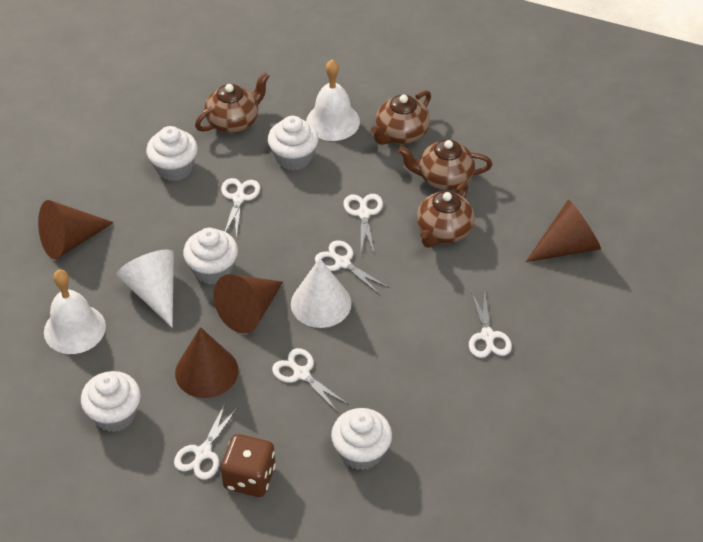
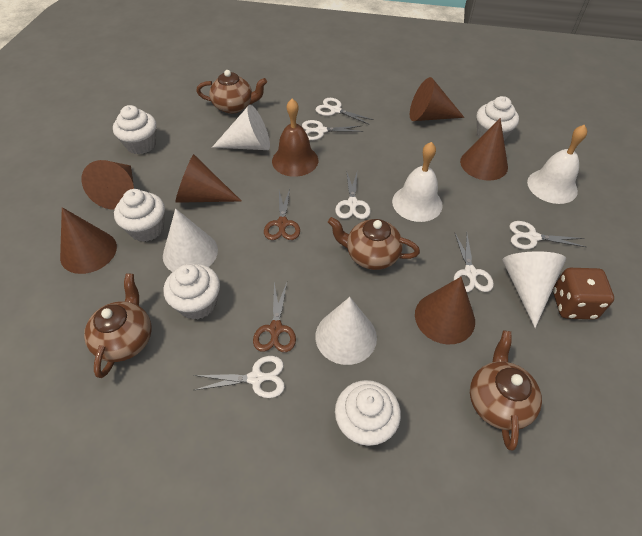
brown bell: 0 -> 1
brown cone: 4 -> 6
brown scissors: 0 -> 2
white cone: 2 -> 4

